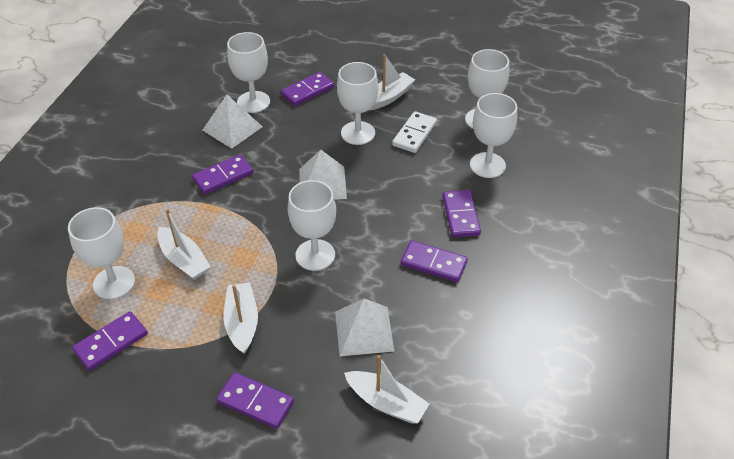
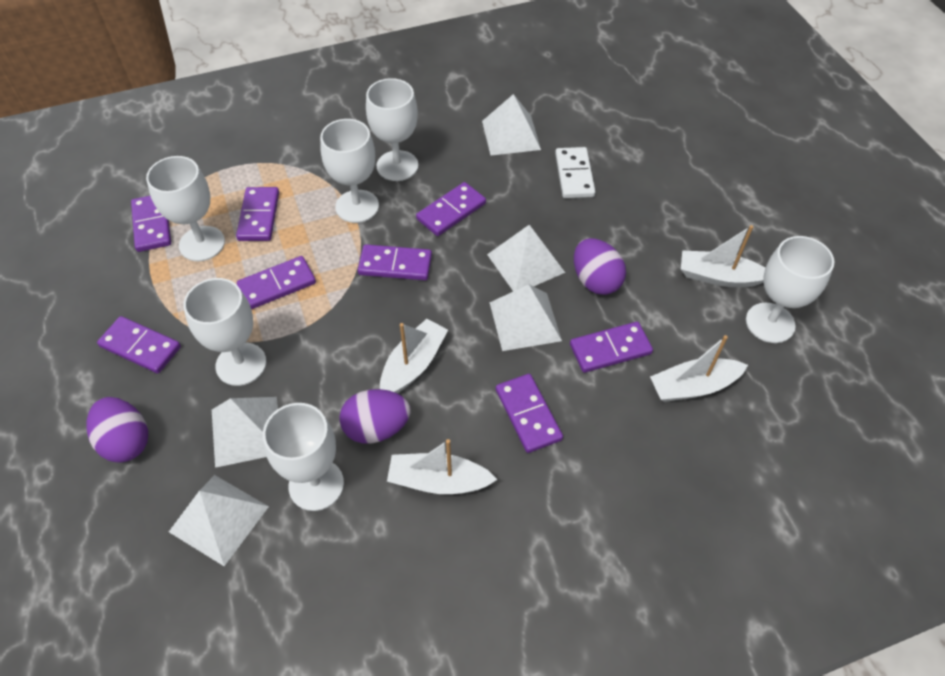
purple domino: 6 -> 8
purple egg: 0 -> 3
white pyramid: 3 -> 5

